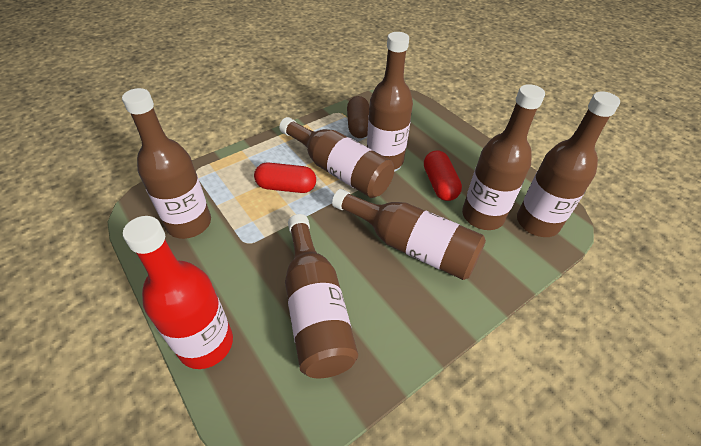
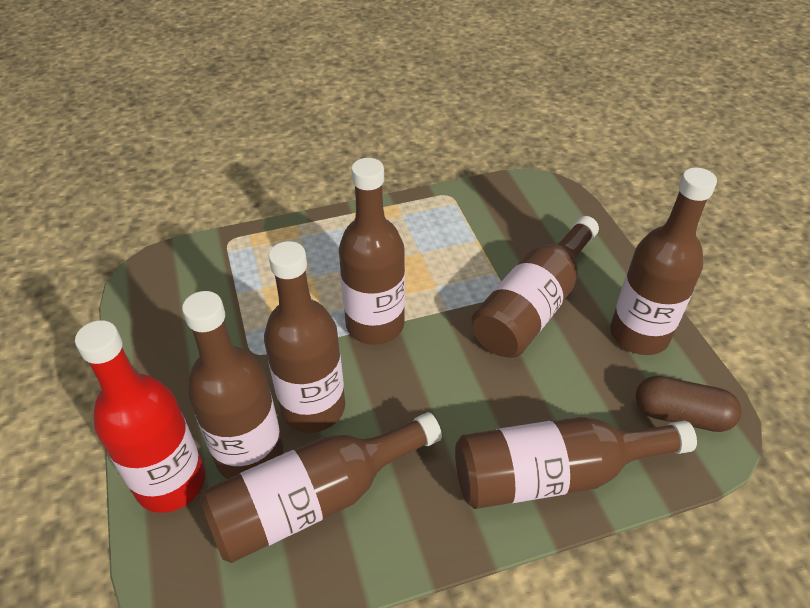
red capsule: 2 -> 0

